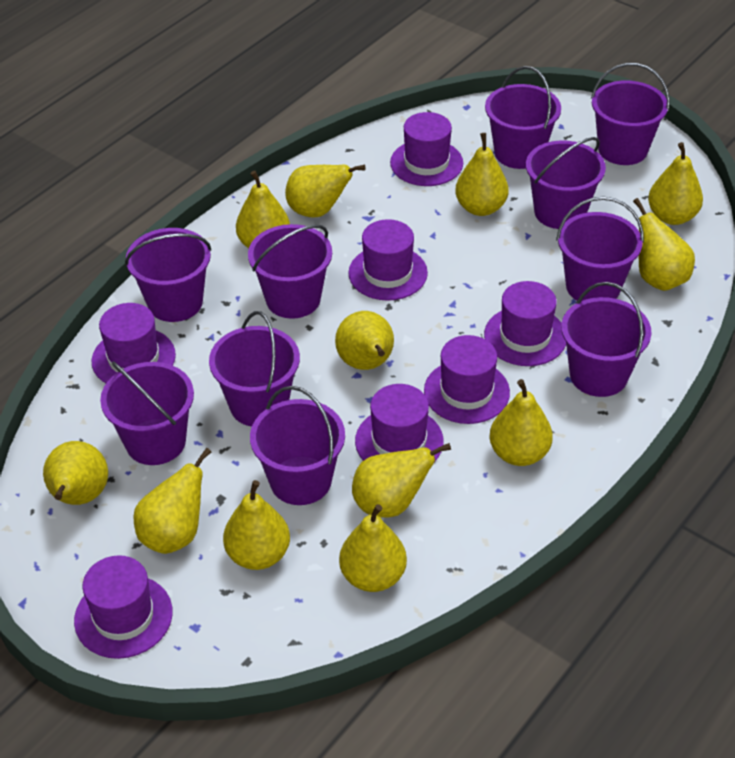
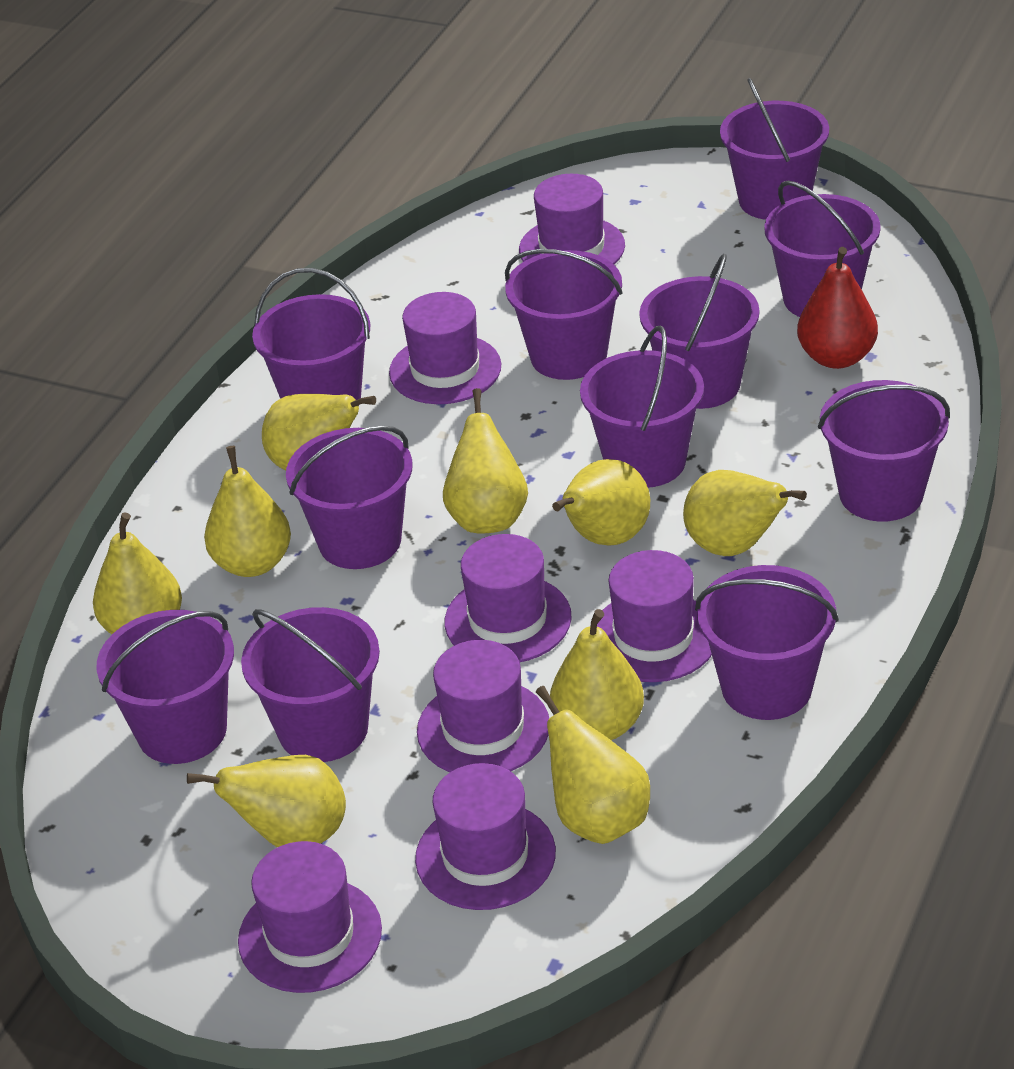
purple bucket: 10 -> 11
red pear: 0 -> 1
yellow pear: 12 -> 9

